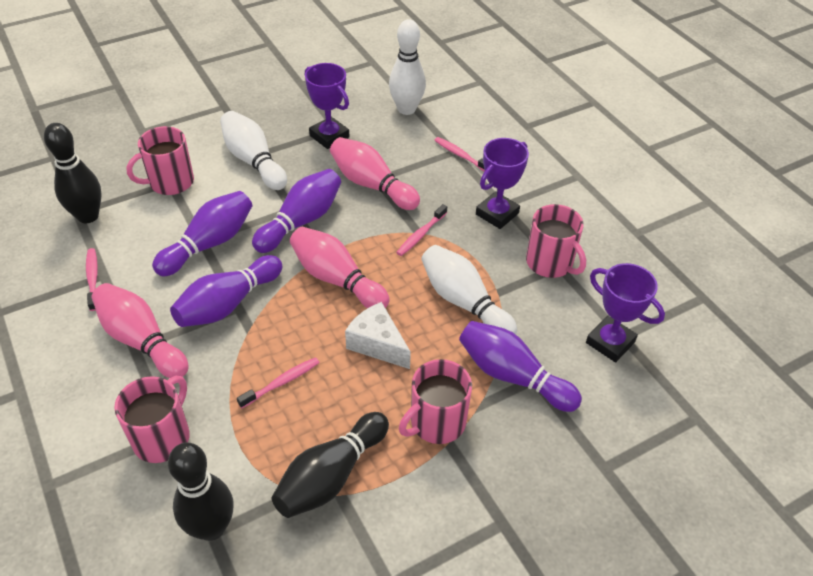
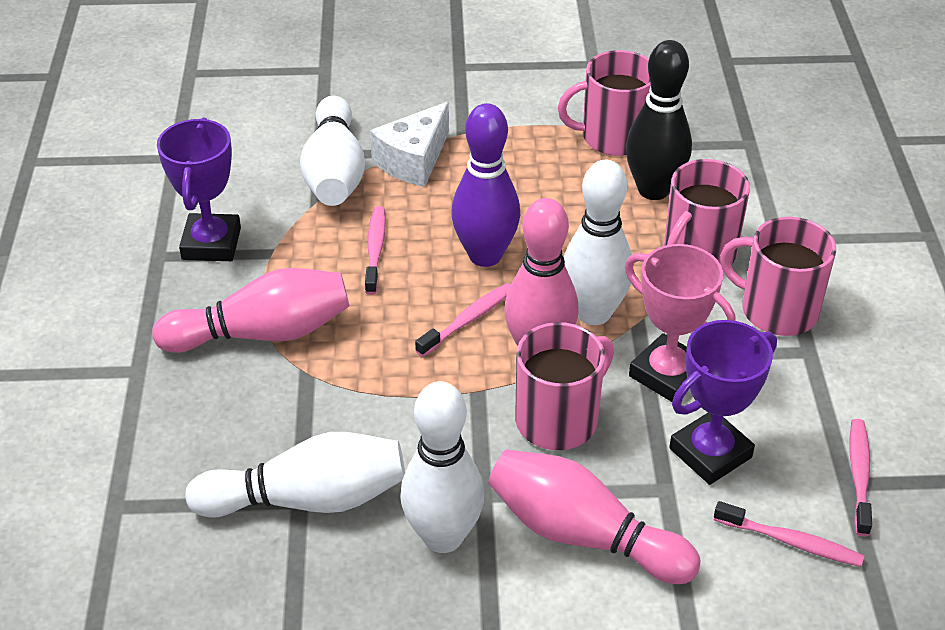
black bowling pin: 3 -> 1
pink trophy: 0 -> 1
purple bowling pin: 4 -> 1
purple trophy: 3 -> 2
white bowling pin: 3 -> 4

